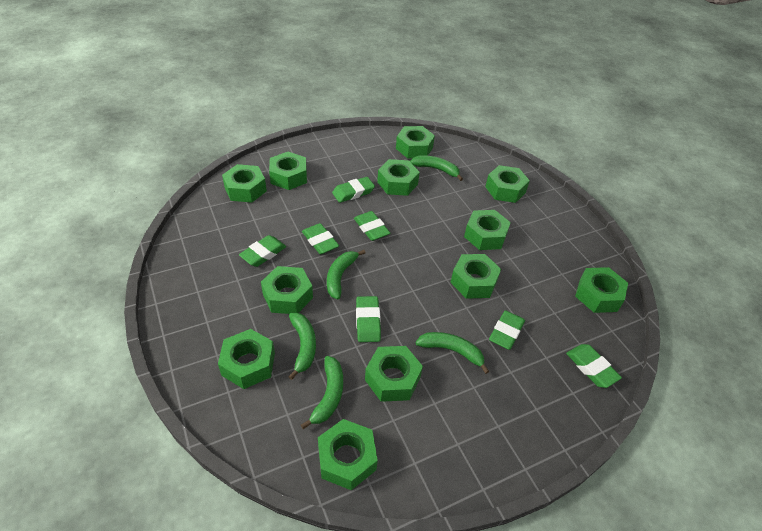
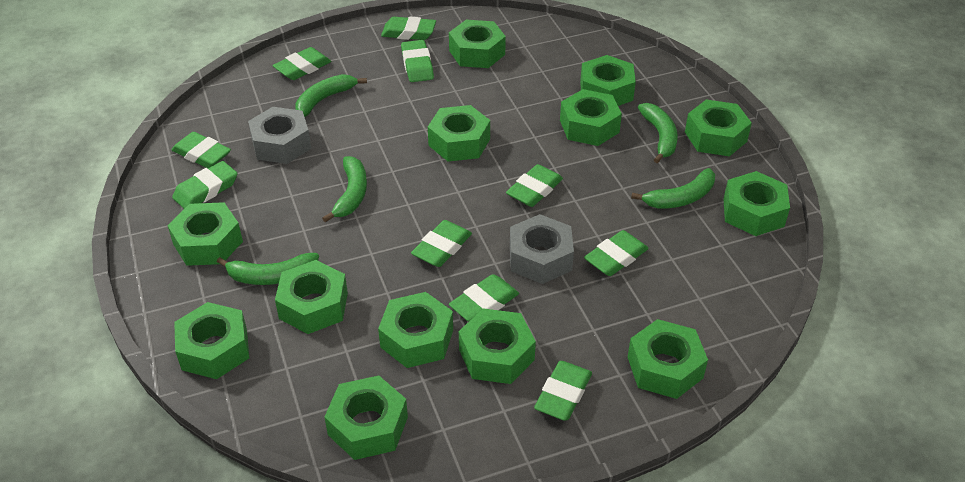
green eraser: 7 -> 10
green nut: 12 -> 13
grey nut: 0 -> 2

